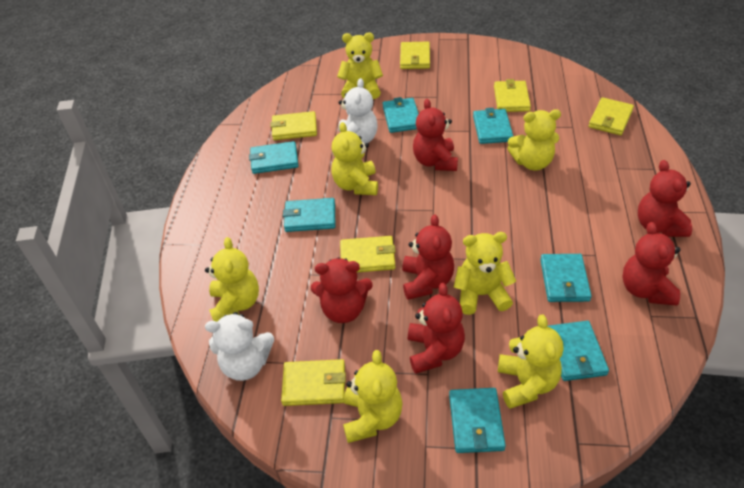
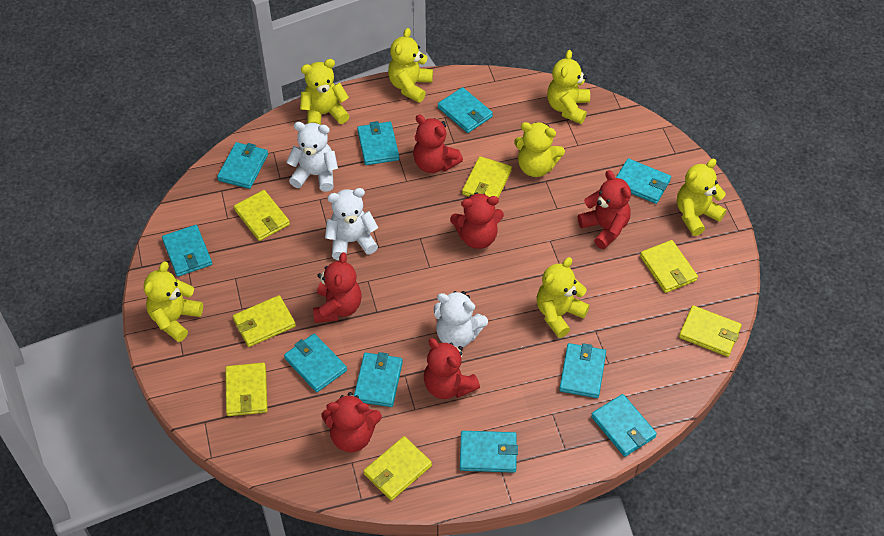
turquoise wallet: 7 -> 10
white teddy bear: 2 -> 3
yellow wallet: 6 -> 7

